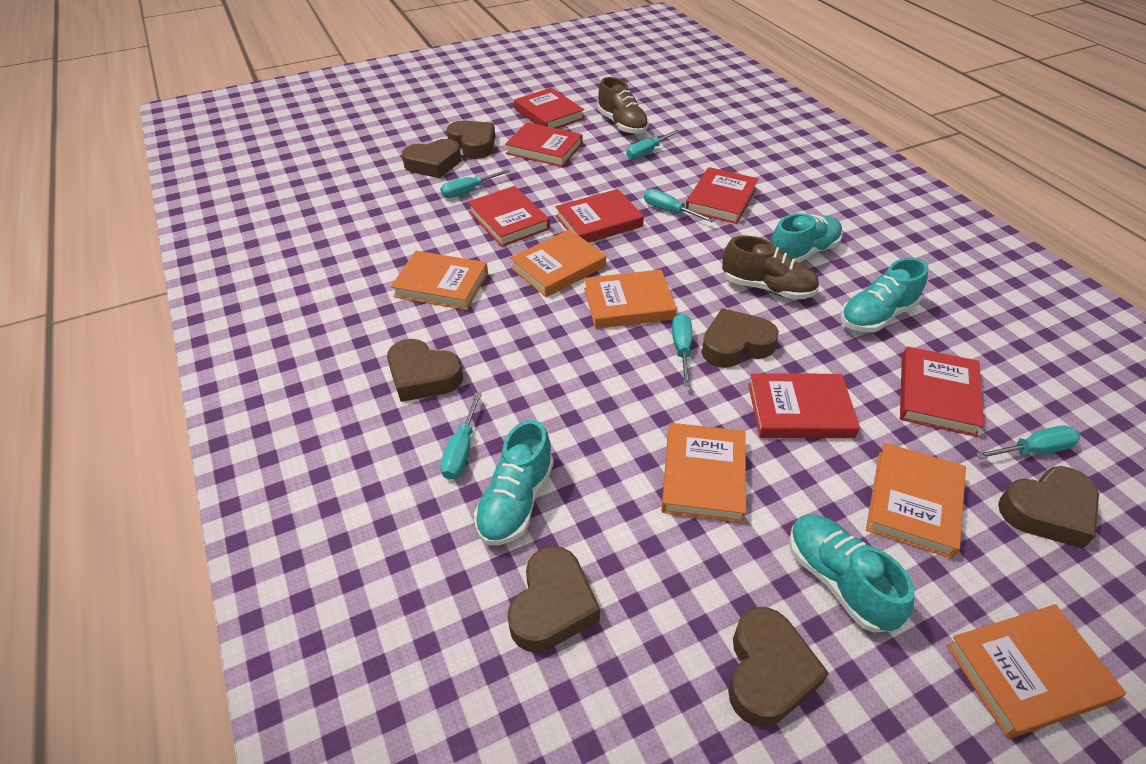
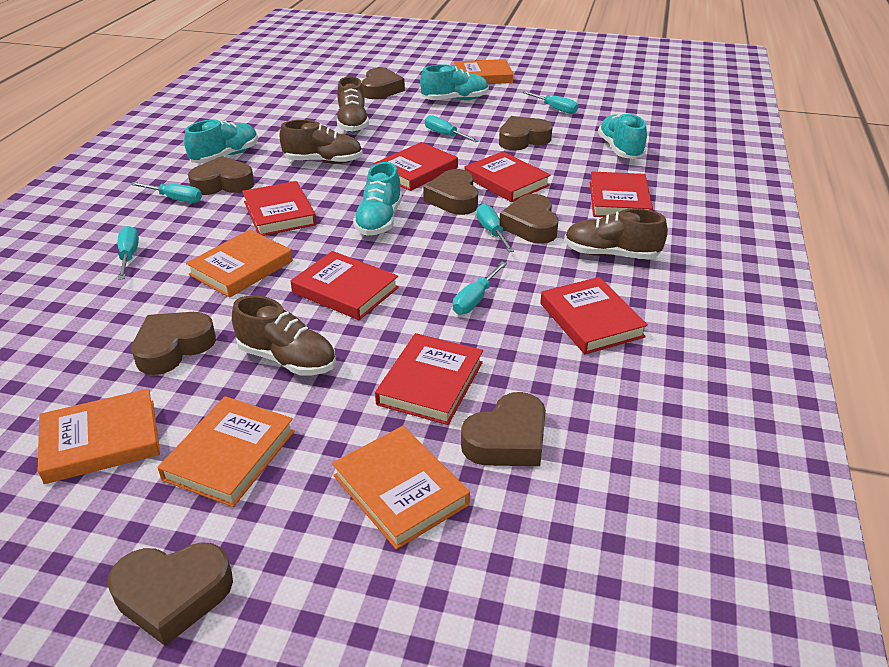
brown heart: 7 -> 8
brown shoe: 2 -> 4
orange book: 6 -> 5

